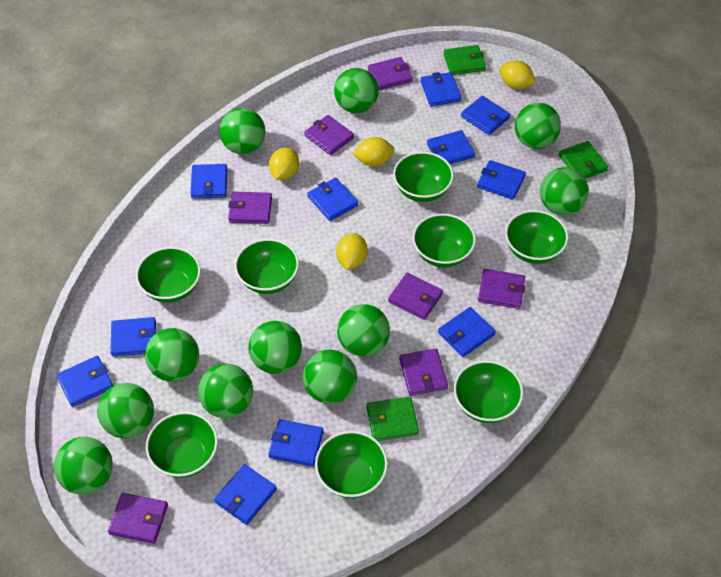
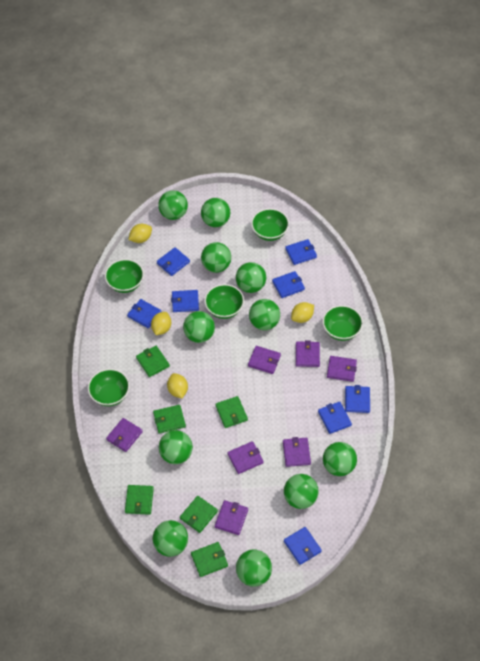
blue wallet: 11 -> 8
green bowl: 8 -> 5
green wallet: 3 -> 6

